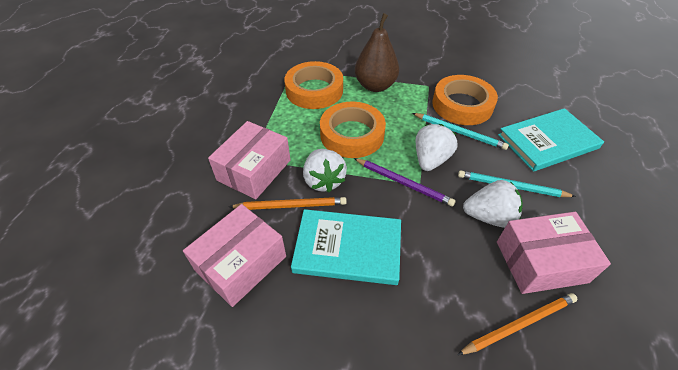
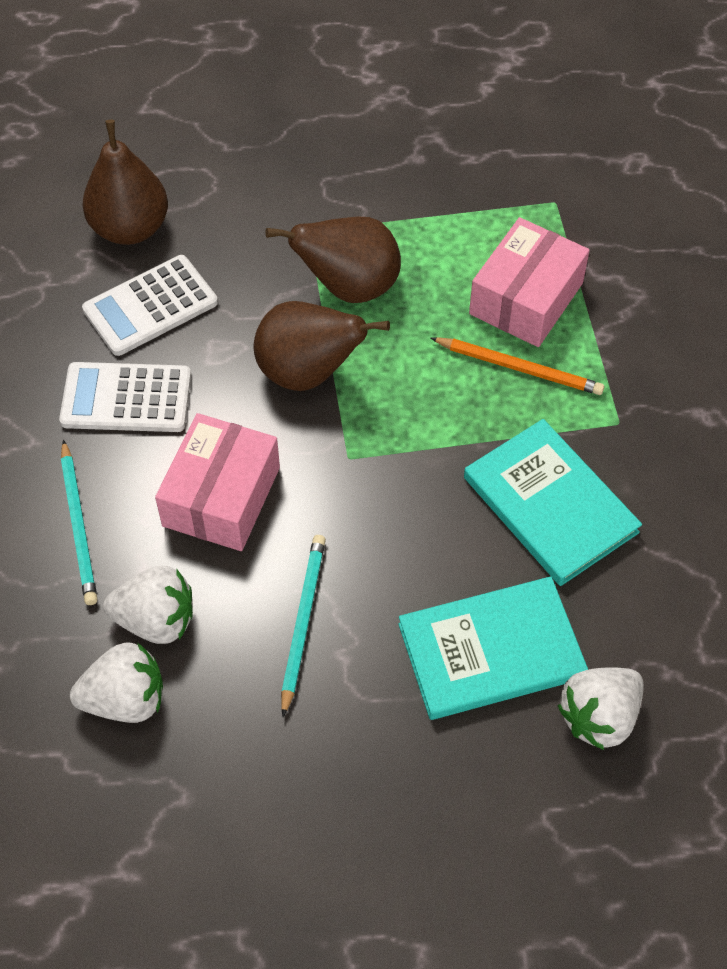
brown pear: 1 -> 3
orange pencil: 2 -> 1
orange tape: 3 -> 0
pink box: 3 -> 2
purple pencil: 1 -> 0
white calculator: 0 -> 2

